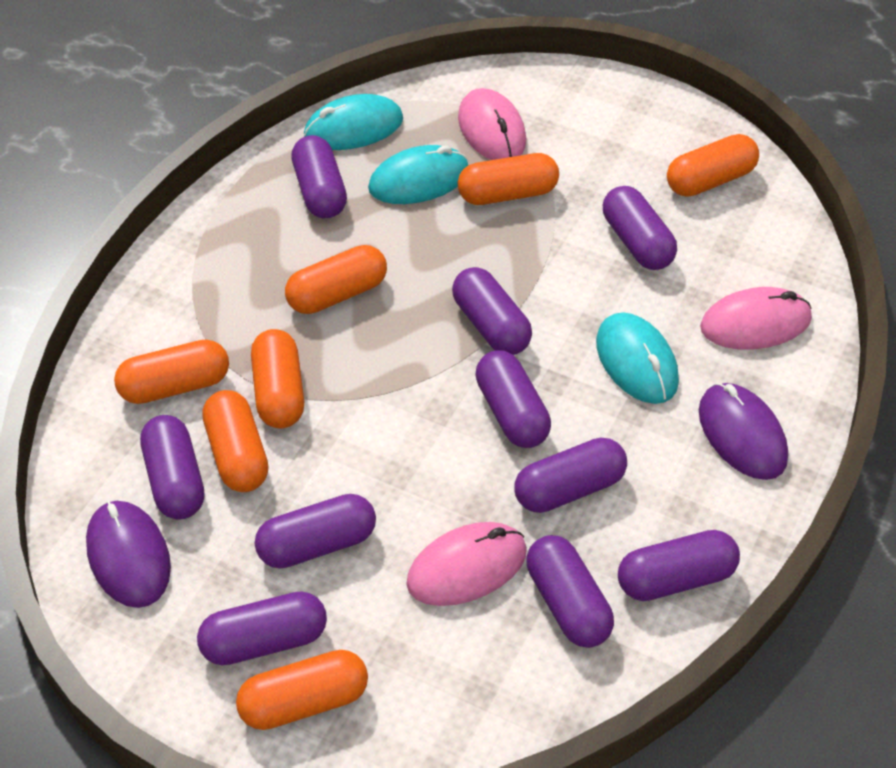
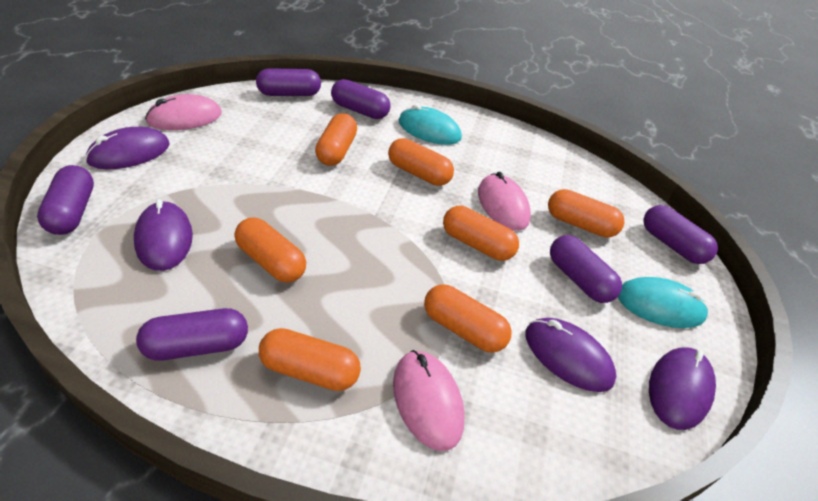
purple capsule: 10 -> 6
purple mouse: 2 -> 4
turquoise mouse: 3 -> 2

